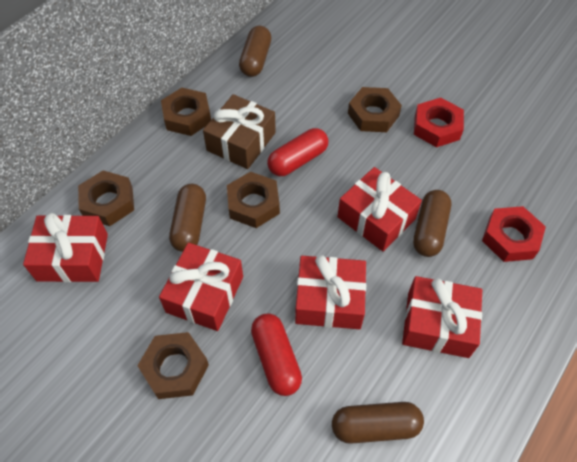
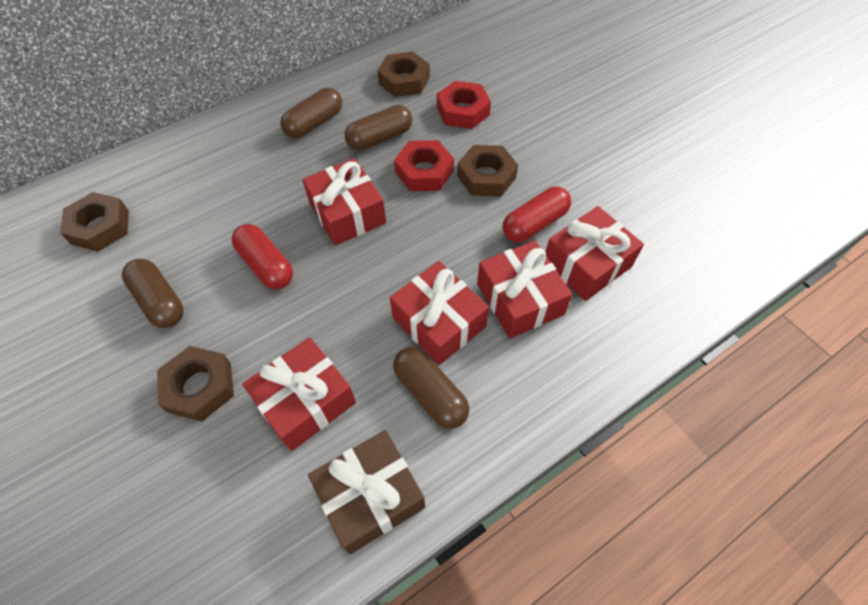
brown nut: 5 -> 4

